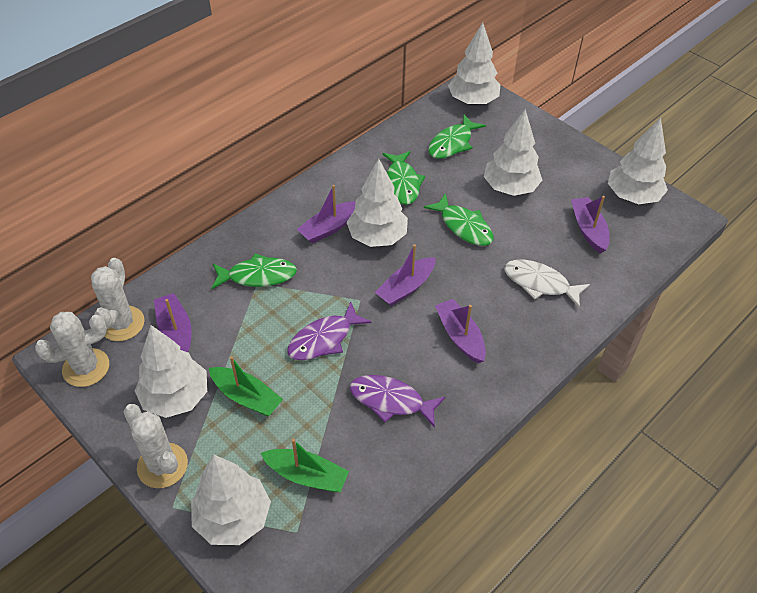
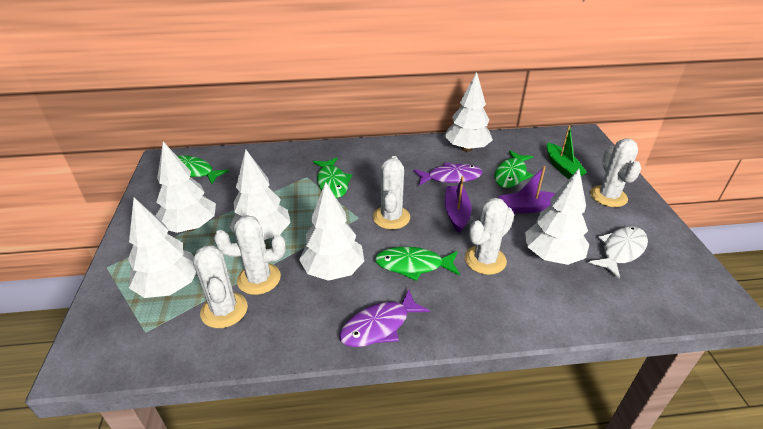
green boat: 2 -> 1
purple boat: 5 -> 2
white cactus: 3 -> 5

